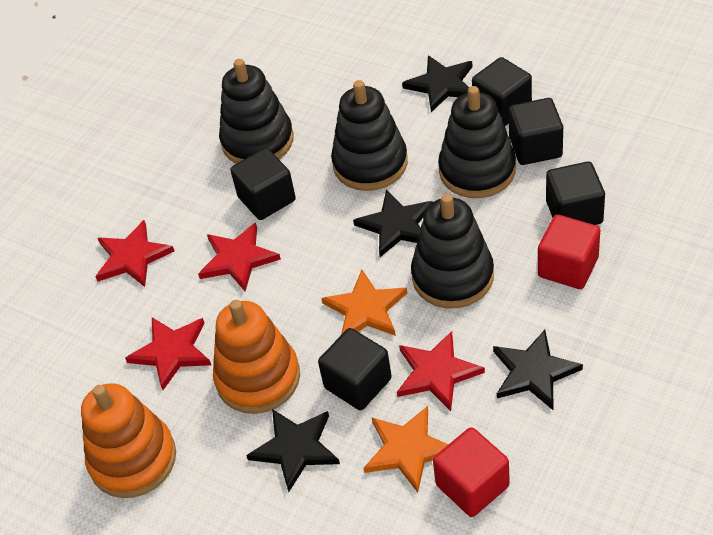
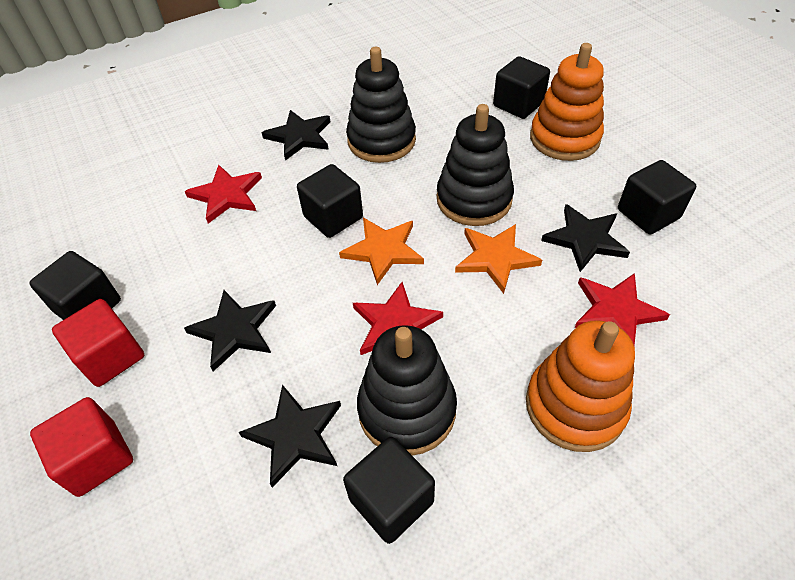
black stacking toy: 4 -> 3
red star: 4 -> 3

